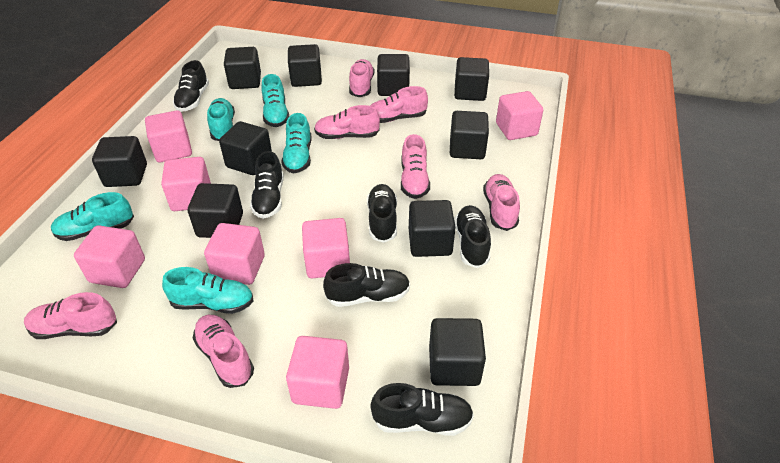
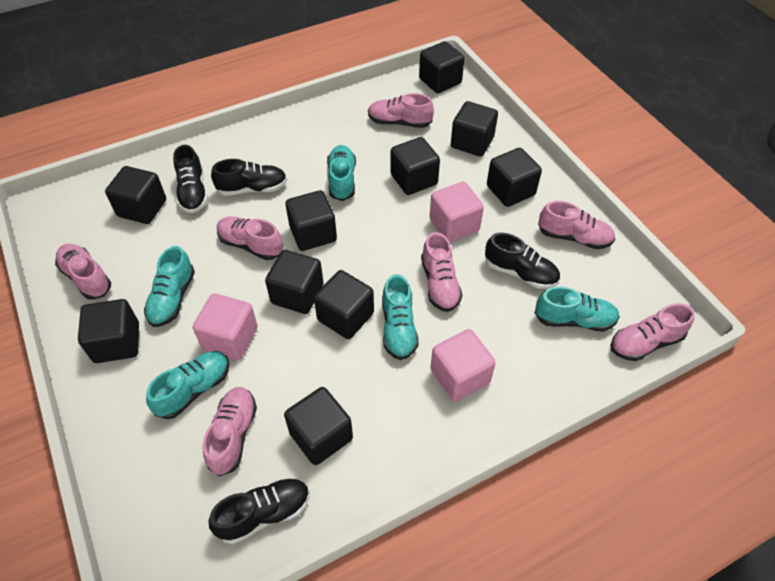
black shoe: 6 -> 4
pink cube: 7 -> 3

